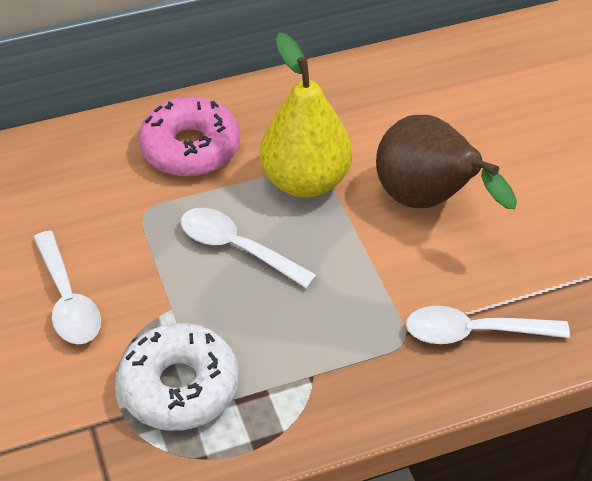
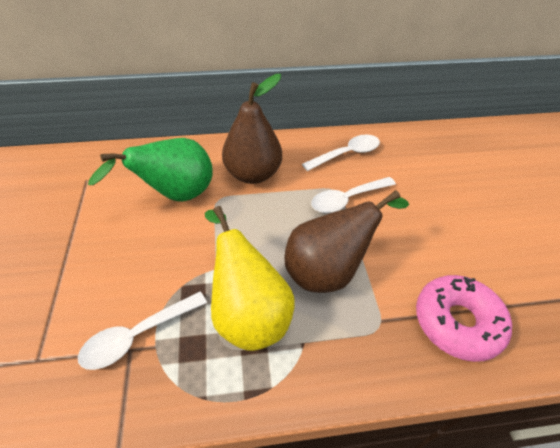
brown pear: 1 -> 2
green pear: 0 -> 1
white donut: 1 -> 0

